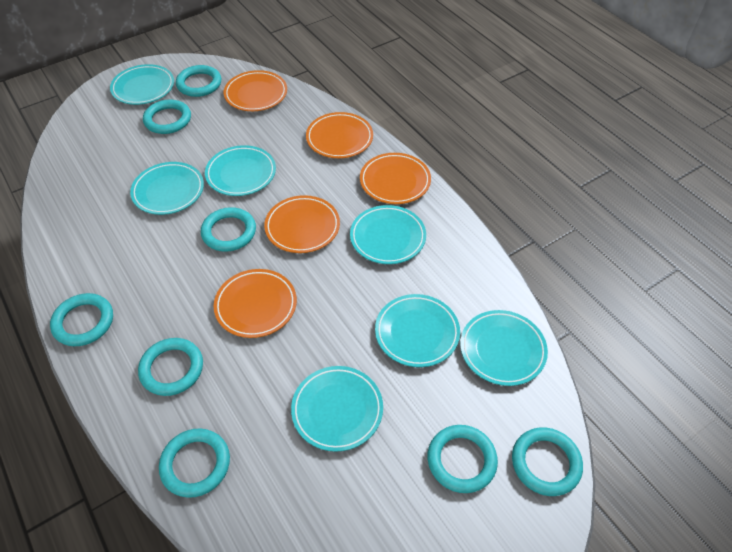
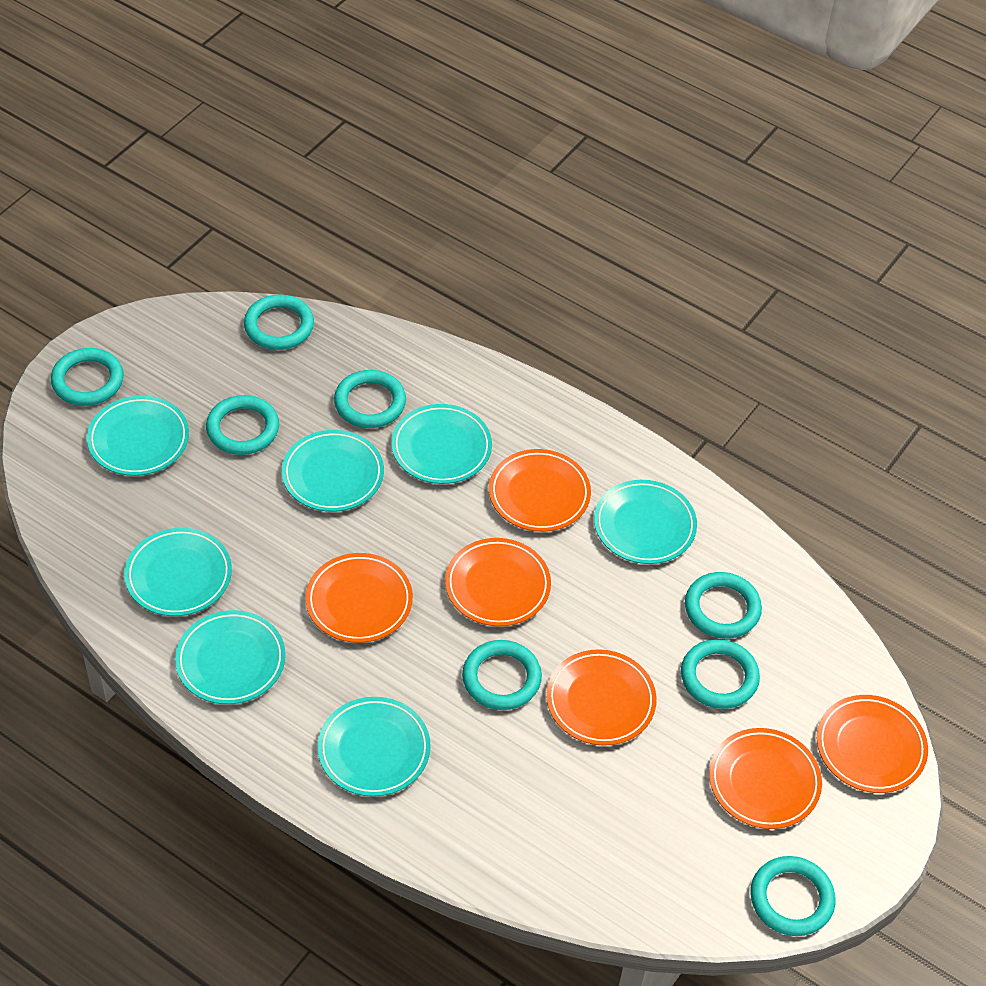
orange plate: 5 -> 6

